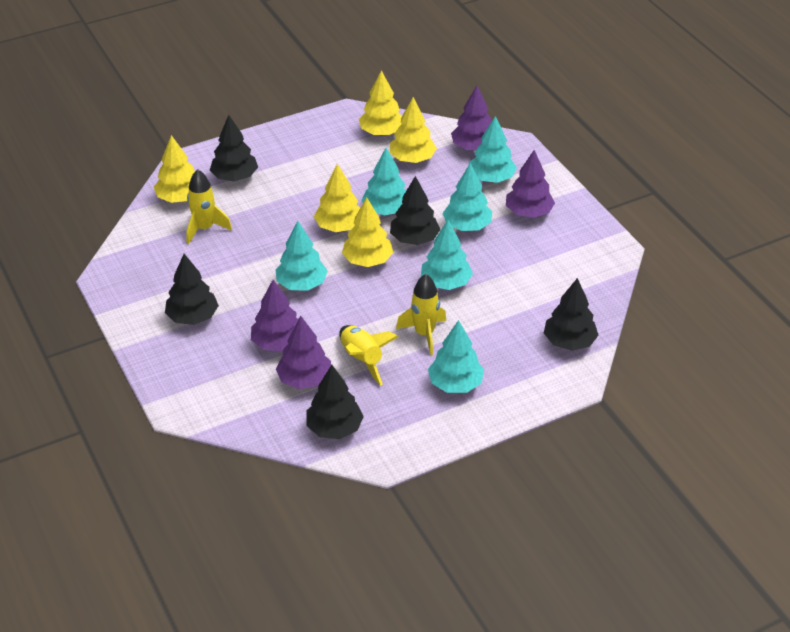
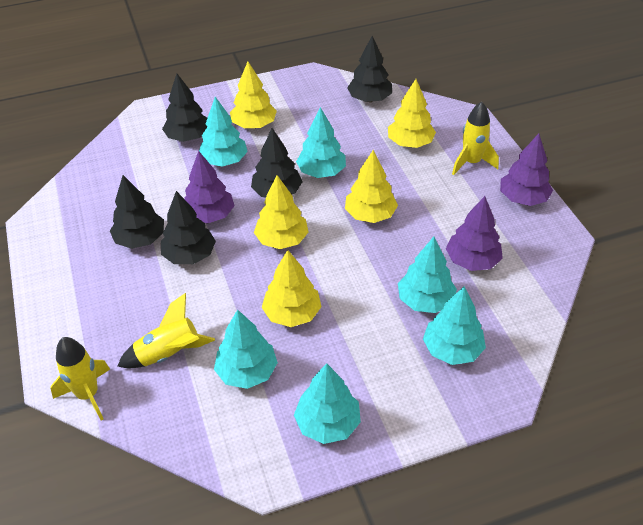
purple tree: 4 -> 3

